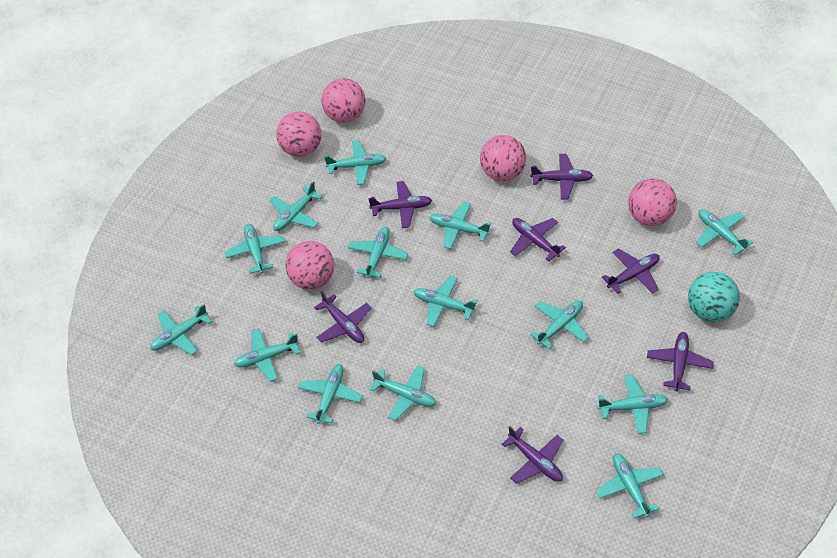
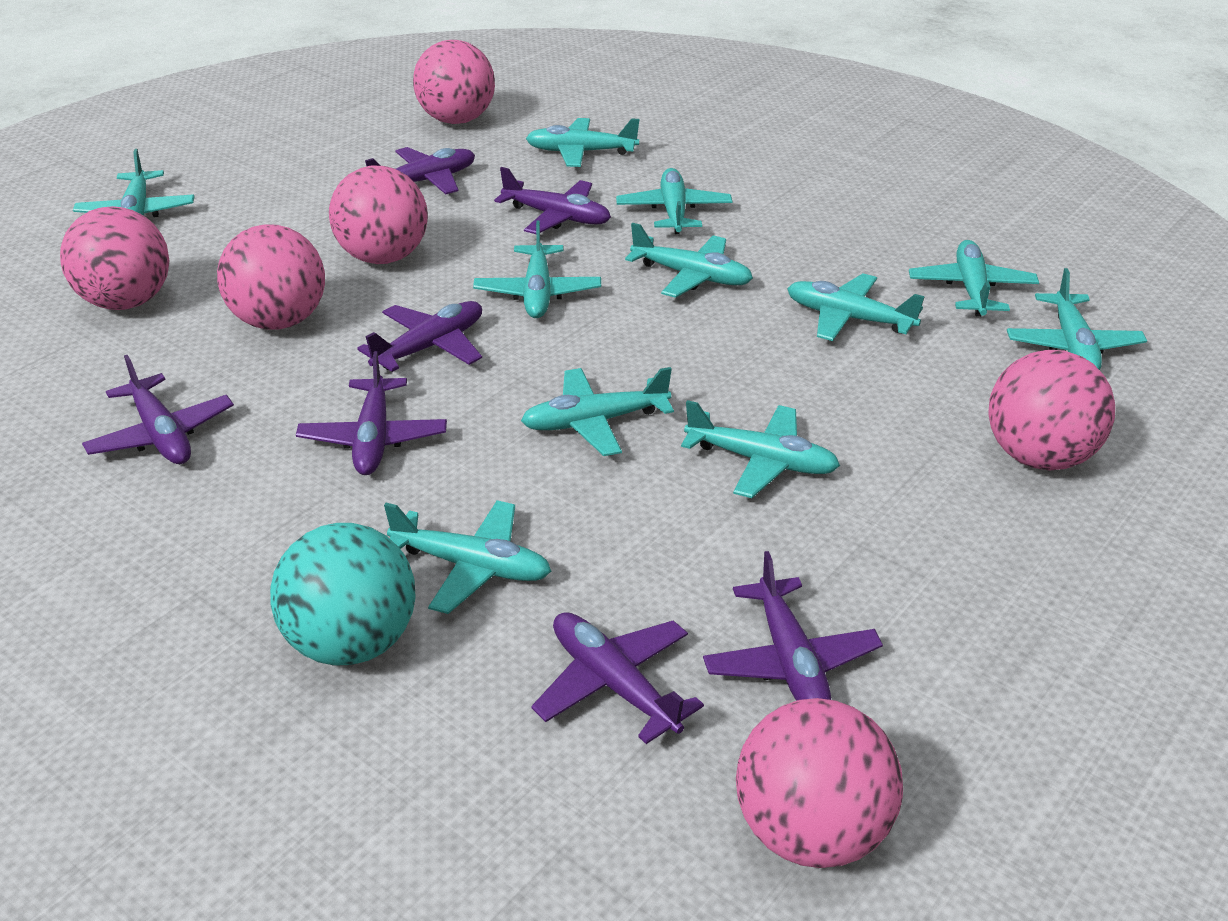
pink ball: 5 -> 6
turquoise plane: 14 -> 11

